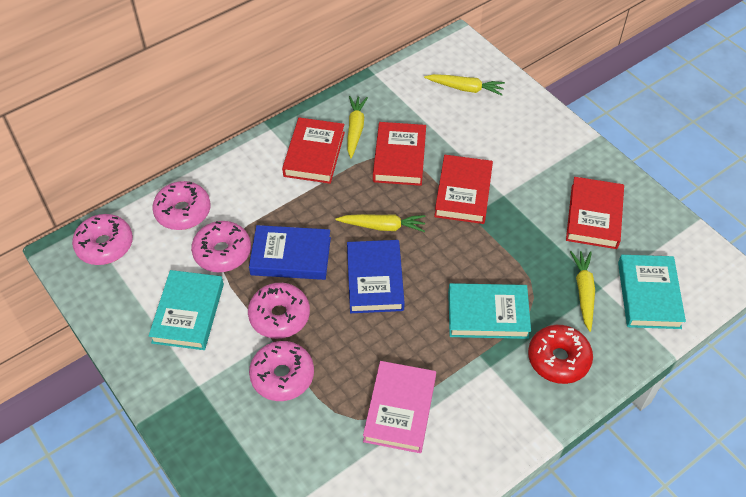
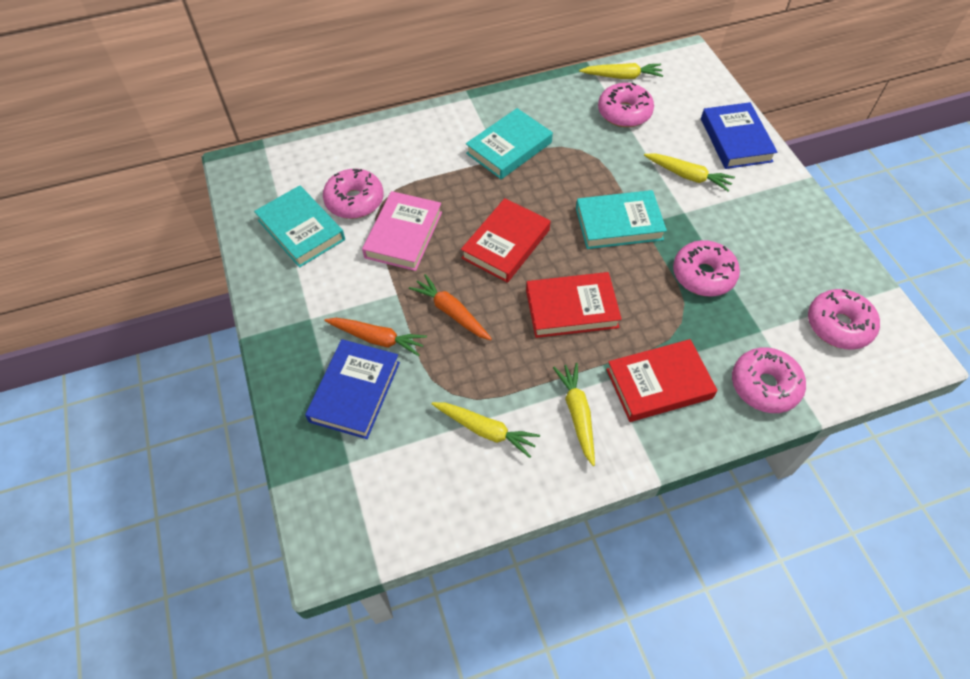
orange carrot: 0 -> 2
red book: 4 -> 3
red donut: 1 -> 0

